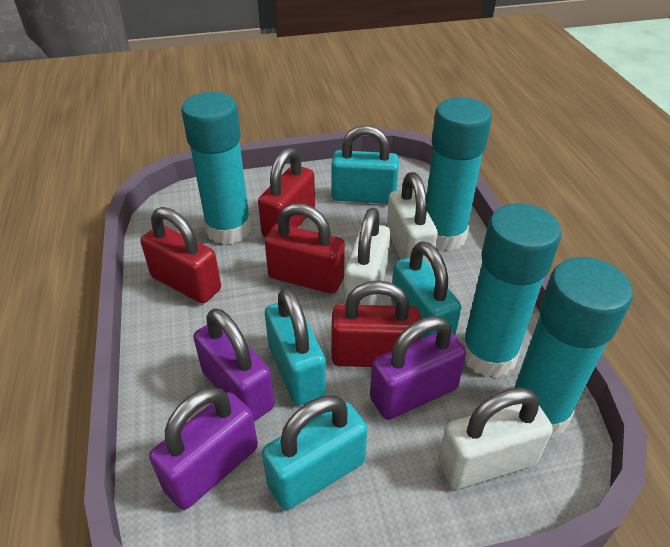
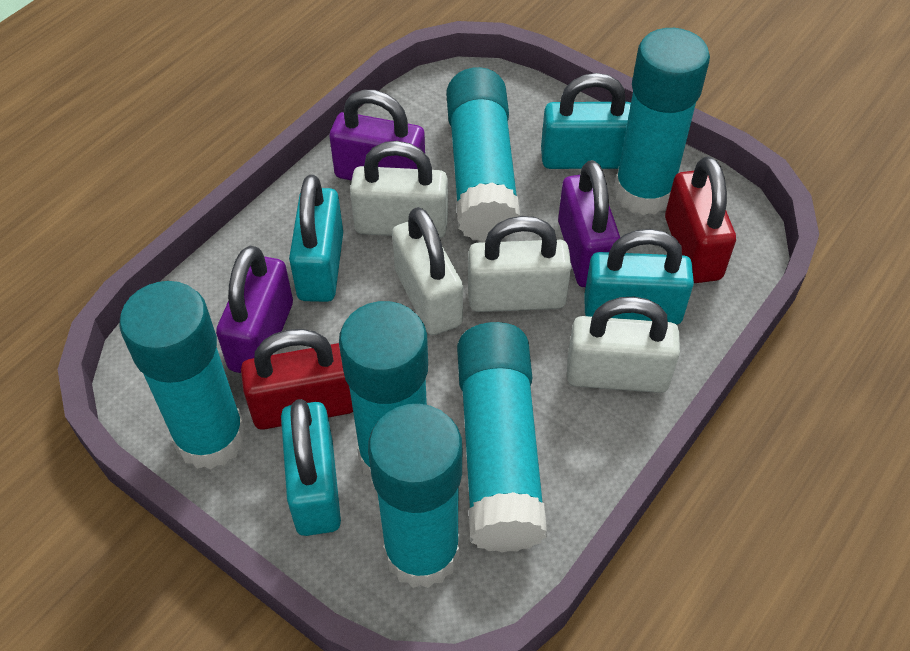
red padlock: 4 -> 2
turquoise glue stick: 4 -> 6
white padlock: 3 -> 4

